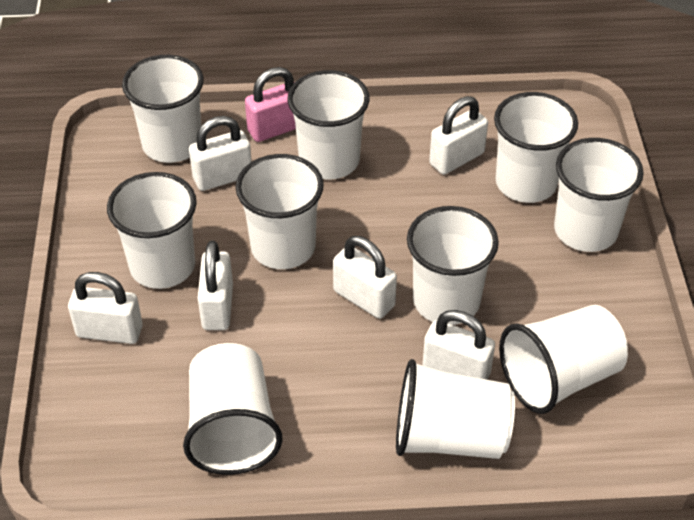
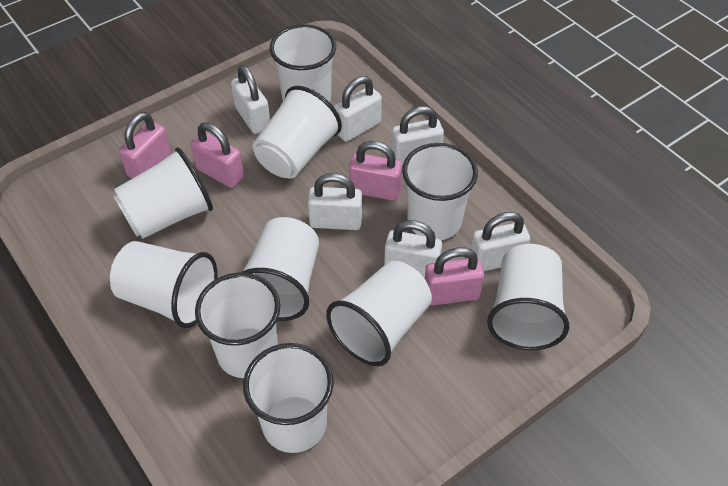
pink padlock: 1 -> 4

